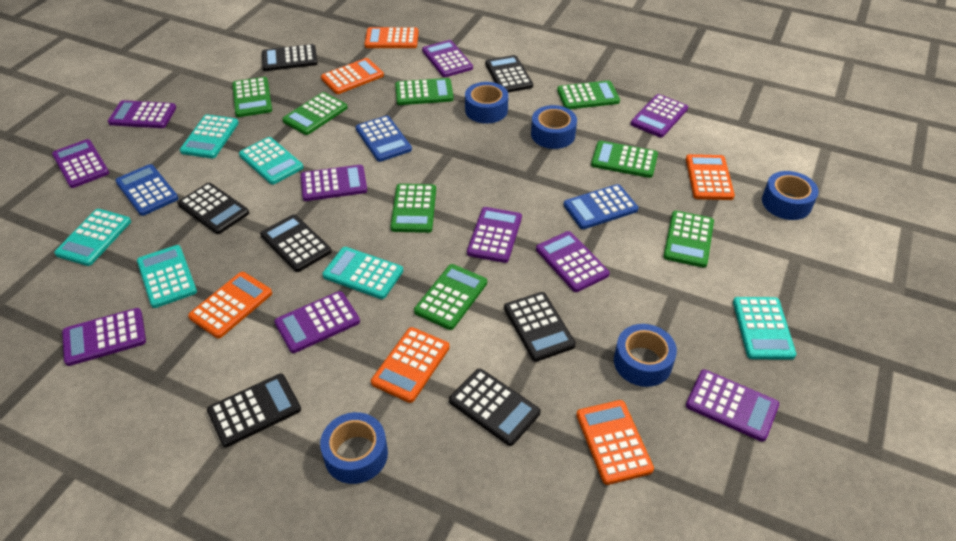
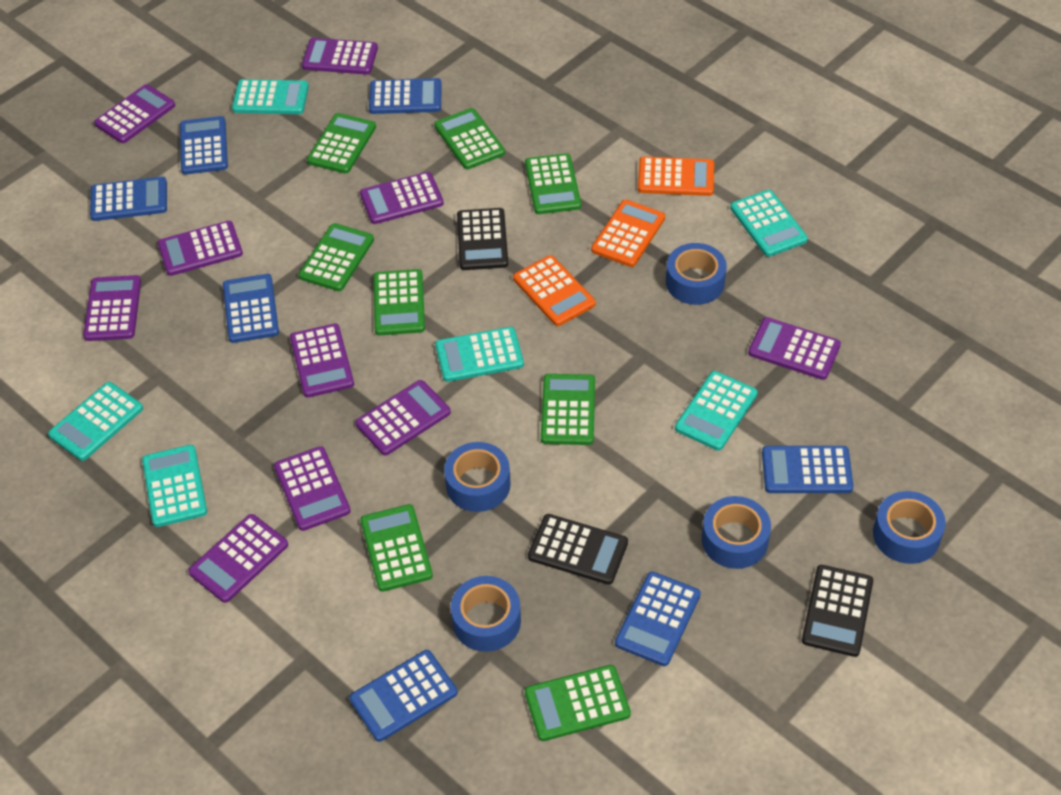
black calculator: 7 -> 3
blue calculator: 3 -> 7
orange calculator: 6 -> 3

